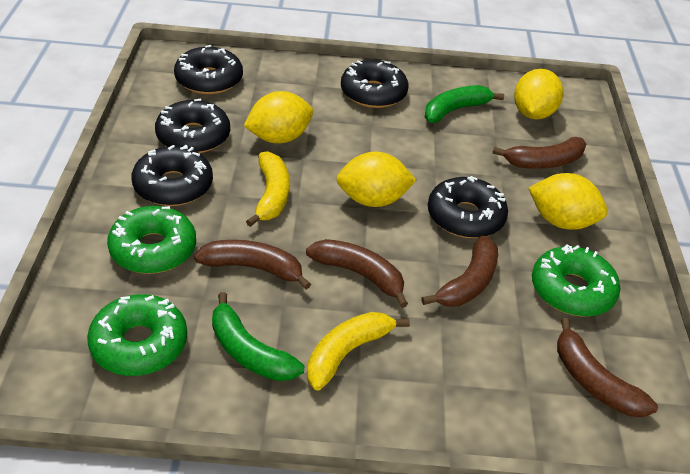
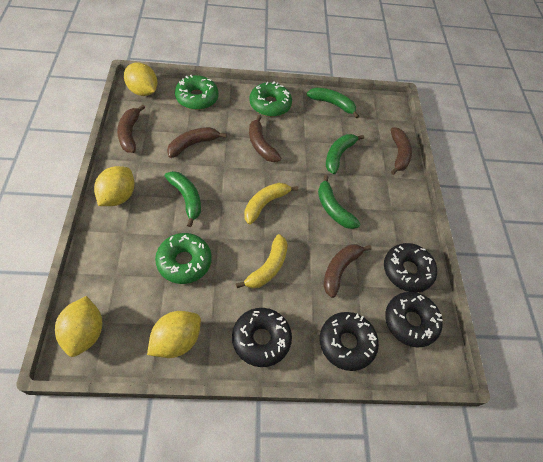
black donut: 5 -> 4
green banana: 2 -> 4

